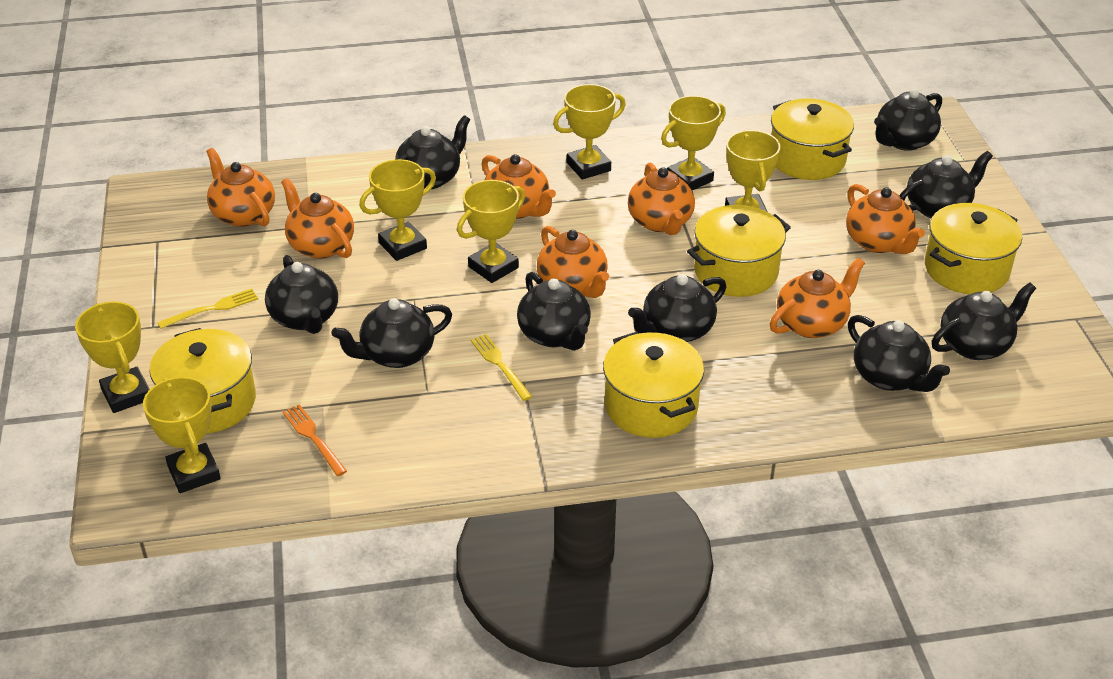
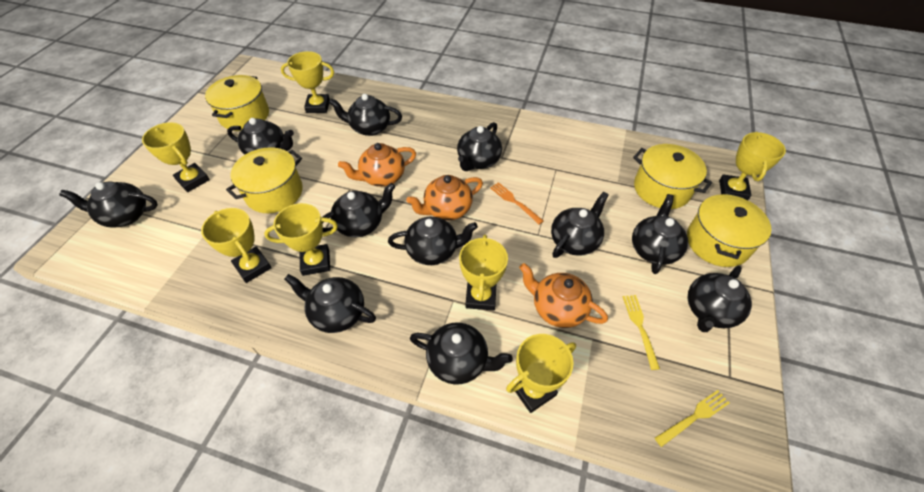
black teapot: 9 -> 11
orange teapot: 7 -> 3
yellow pot: 5 -> 4

